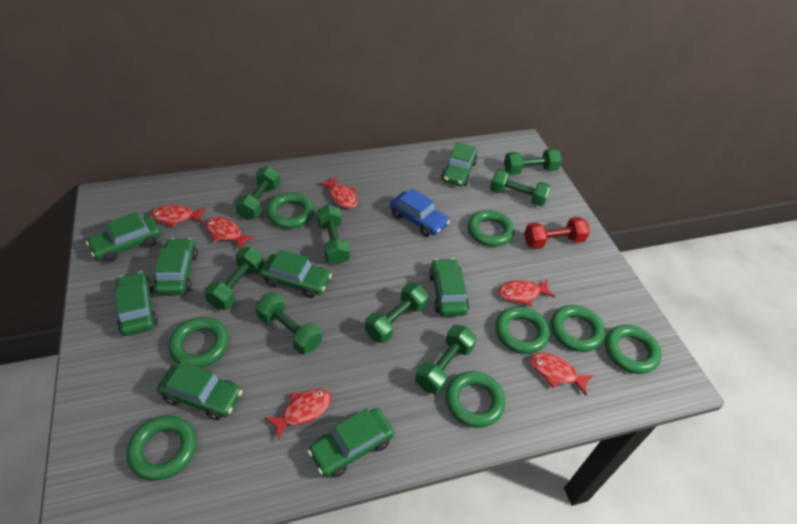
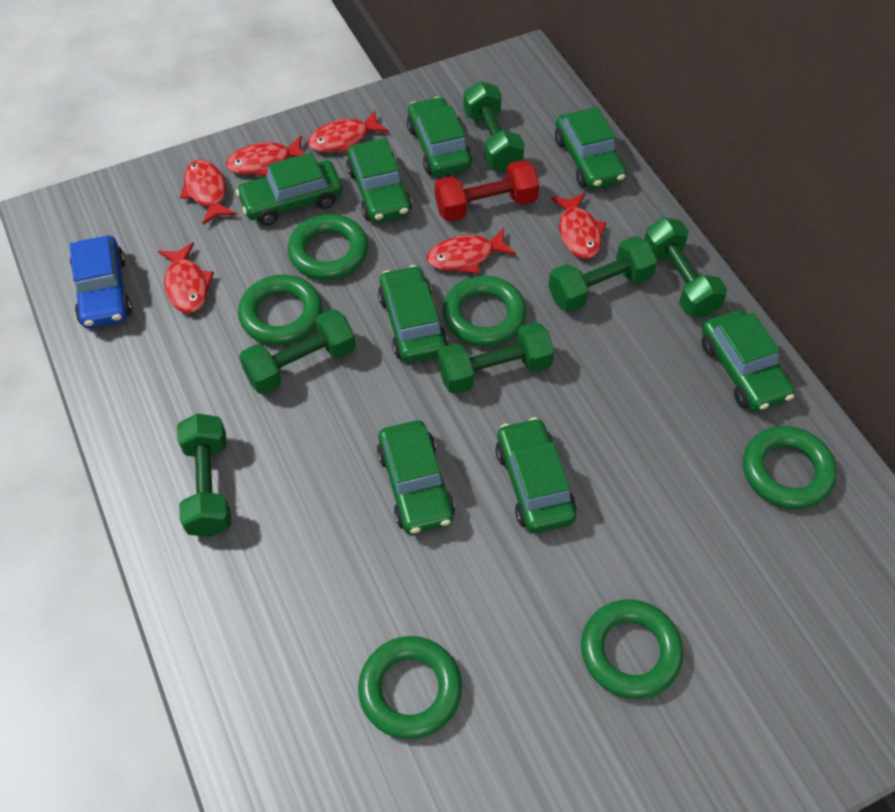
green dumbbell: 8 -> 6
green ring: 8 -> 6

